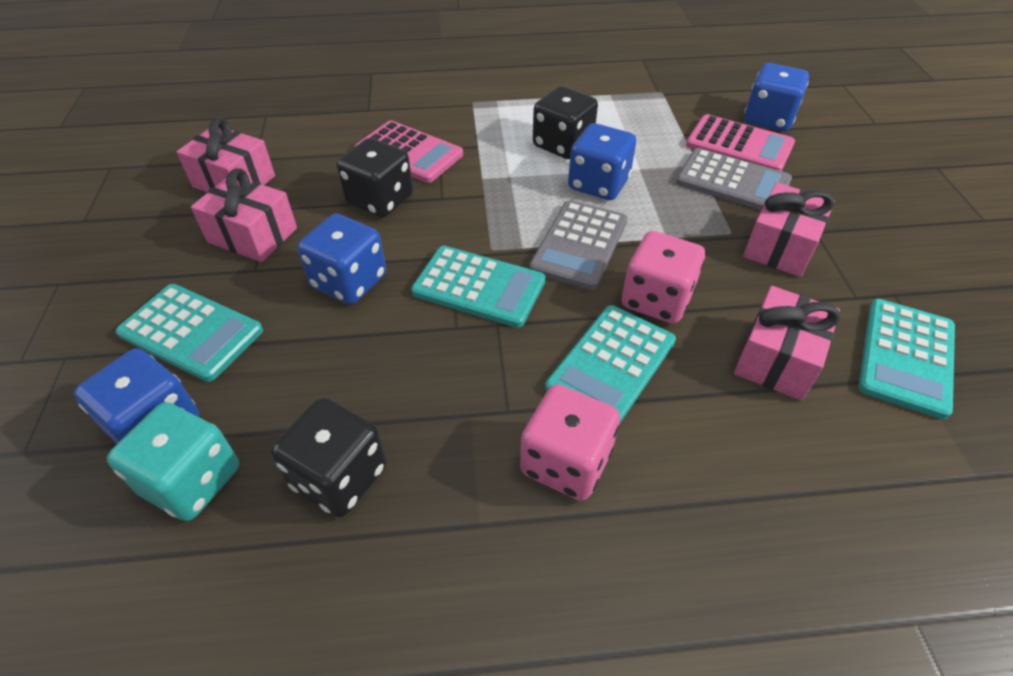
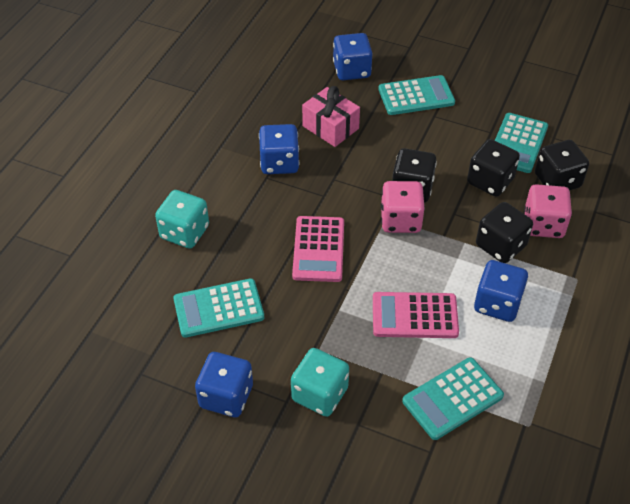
black dice: 3 -> 4
grey calculator: 2 -> 0
pink gift: 4 -> 1
turquoise dice: 1 -> 2

